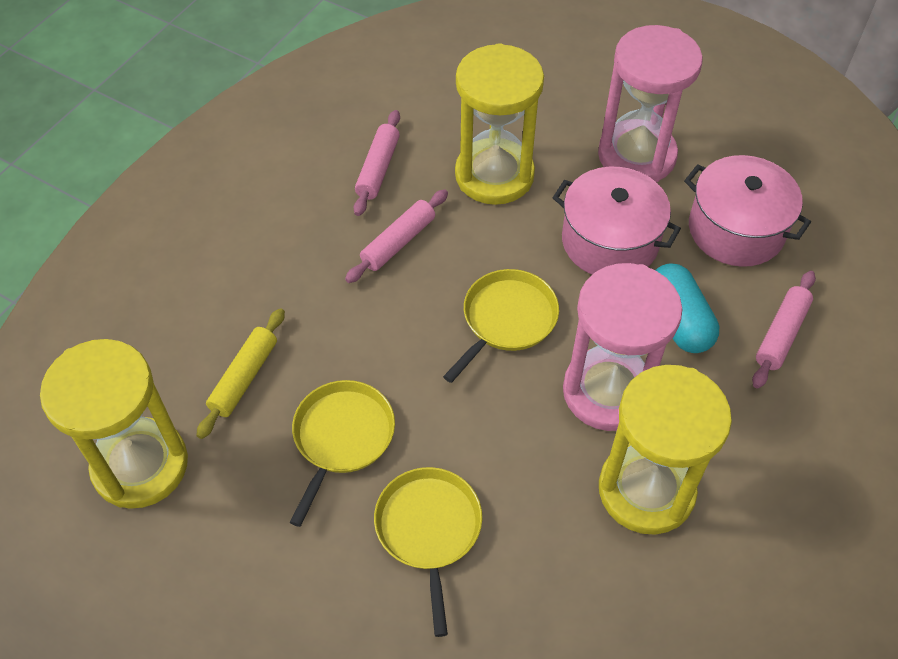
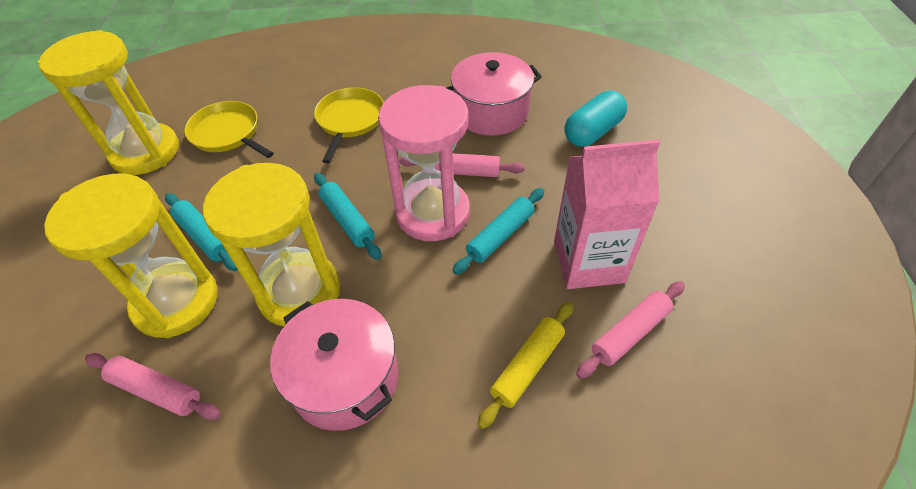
pink carton: 0 -> 1
pink hourglass: 2 -> 1
turquoise rolling pin: 0 -> 3
yellow pan: 3 -> 2

